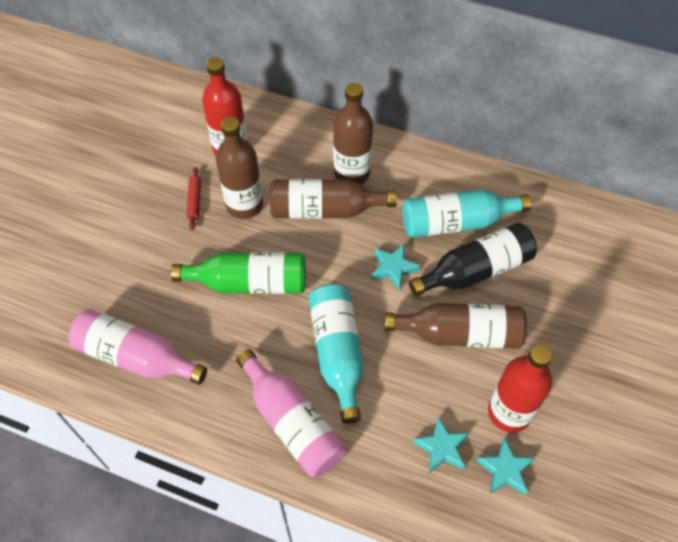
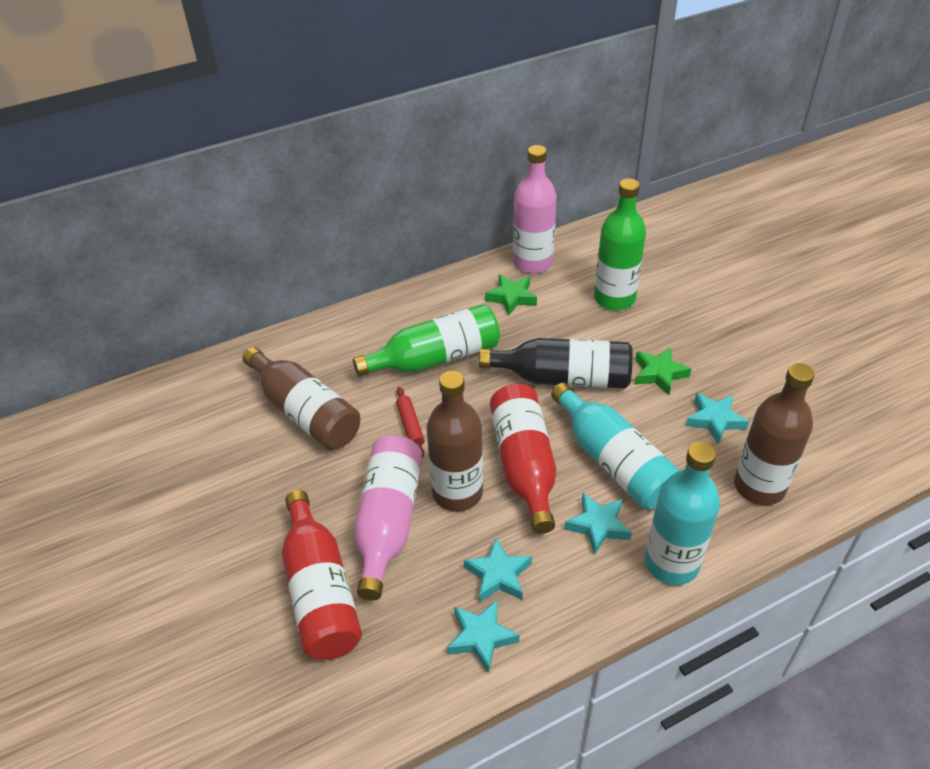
brown bottle: 4 -> 3
green bottle: 1 -> 2
green star: 0 -> 2
turquoise star: 3 -> 4

